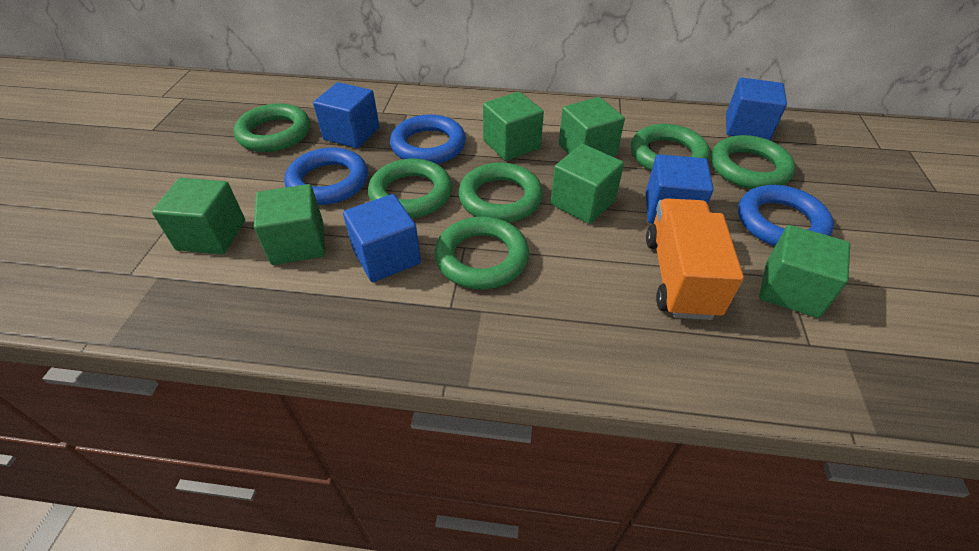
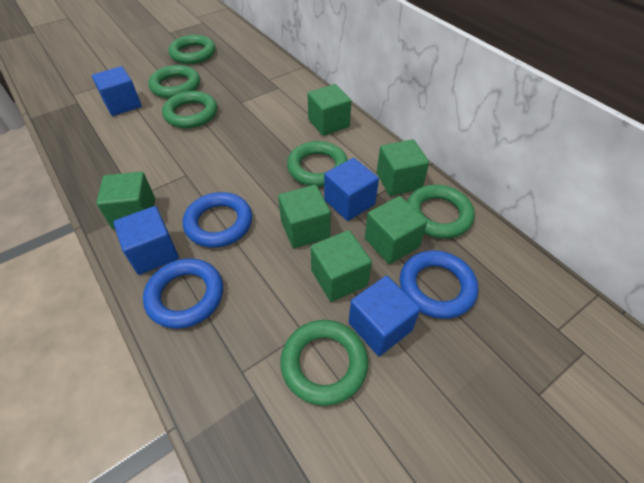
orange truck: 1 -> 0

